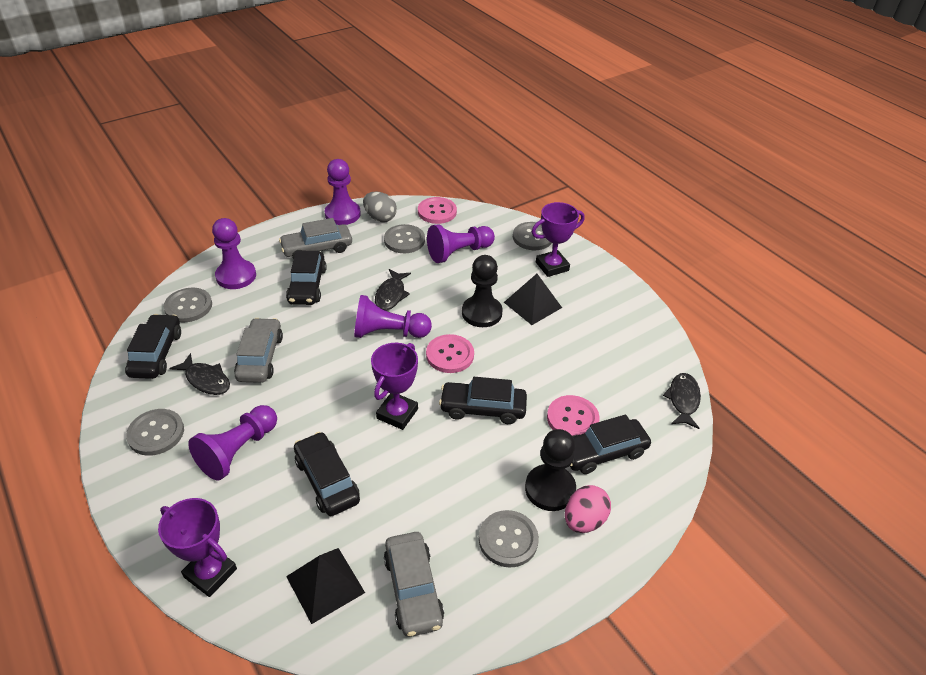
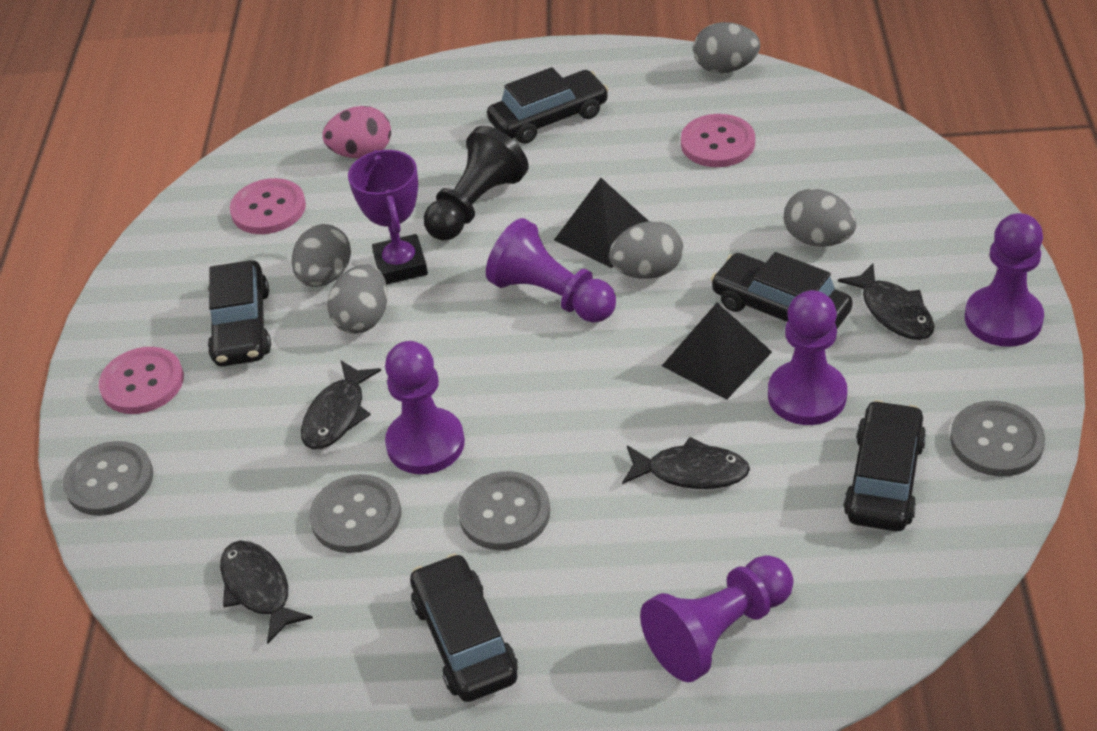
black fish: 3 -> 4
black pawn: 2 -> 1
grey button: 5 -> 4
grey car: 3 -> 0
grey egg: 1 -> 5
purple trophy: 3 -> 1

